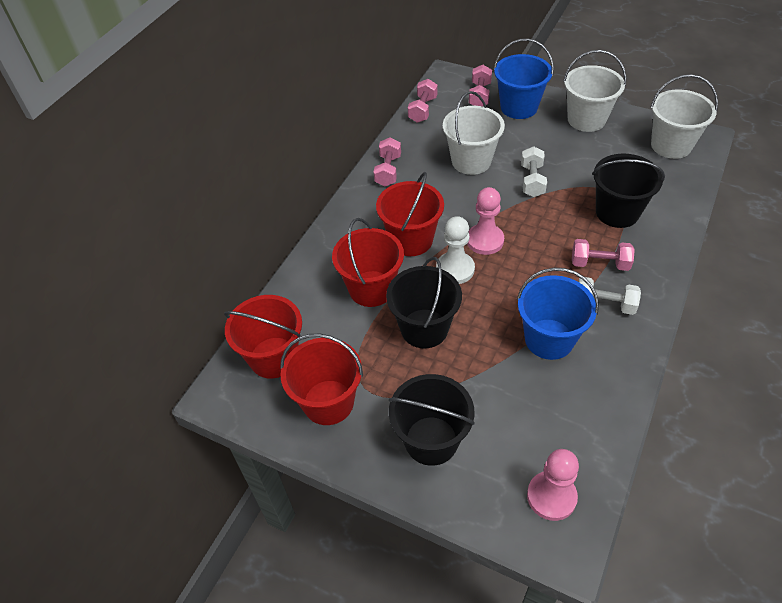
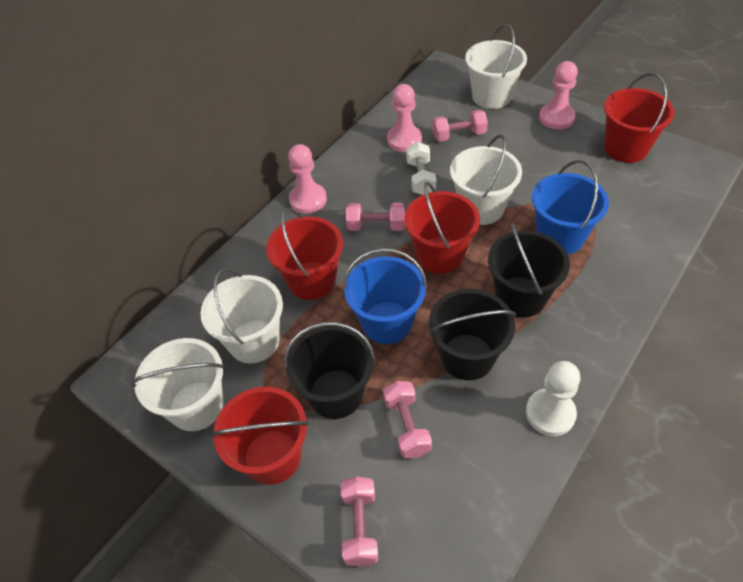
pink pawn: 2 -> 3
white bucket: 3 -> 4
white dumbbell: 2 -> 1

